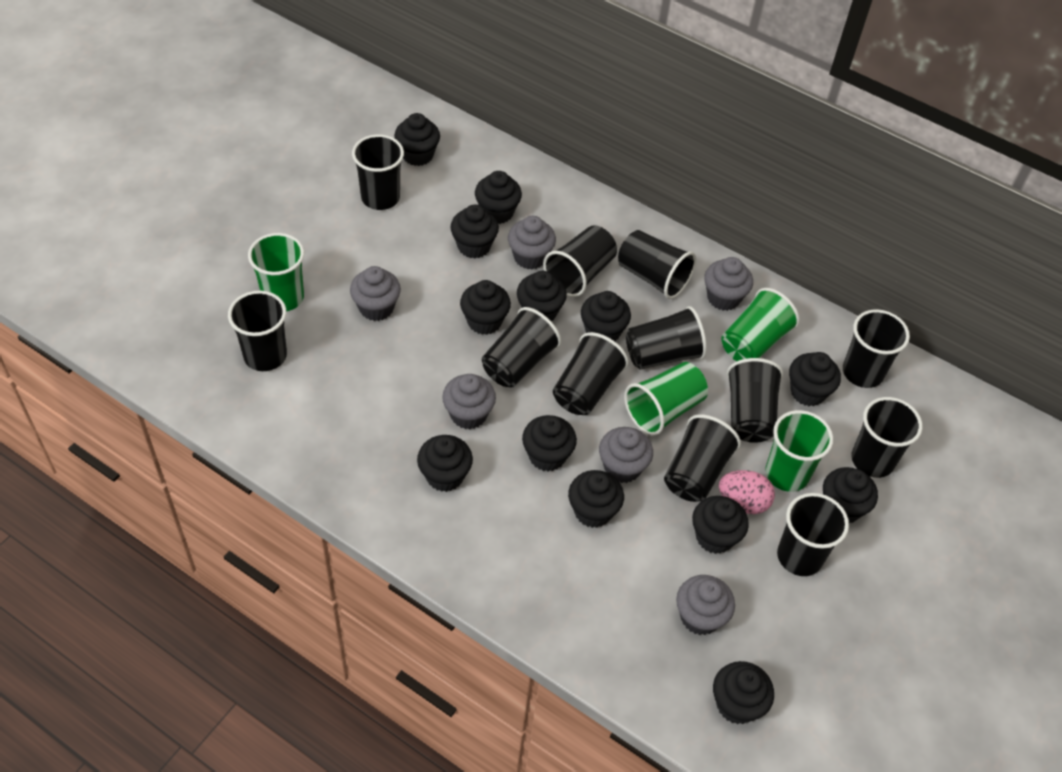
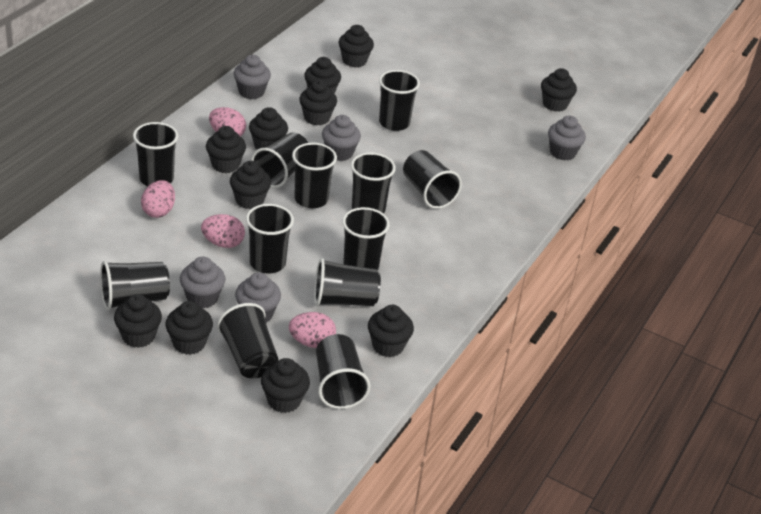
black cupcake: 13 -> 11
green cup: 4 -> 0
grey cupcake: 6 -> 5
pink egg: 1 -> 4

